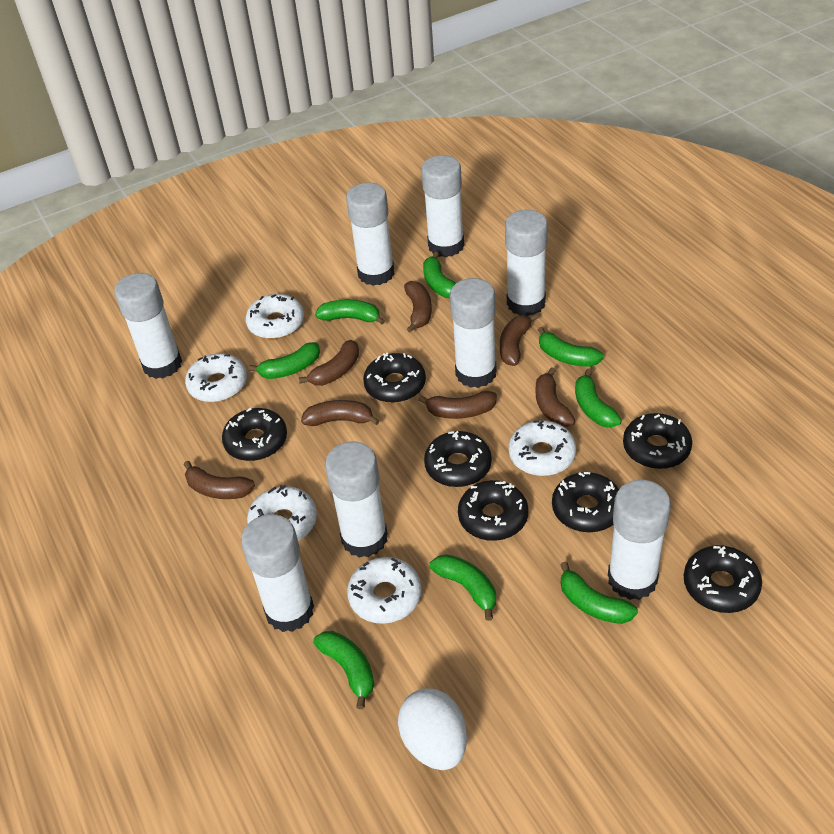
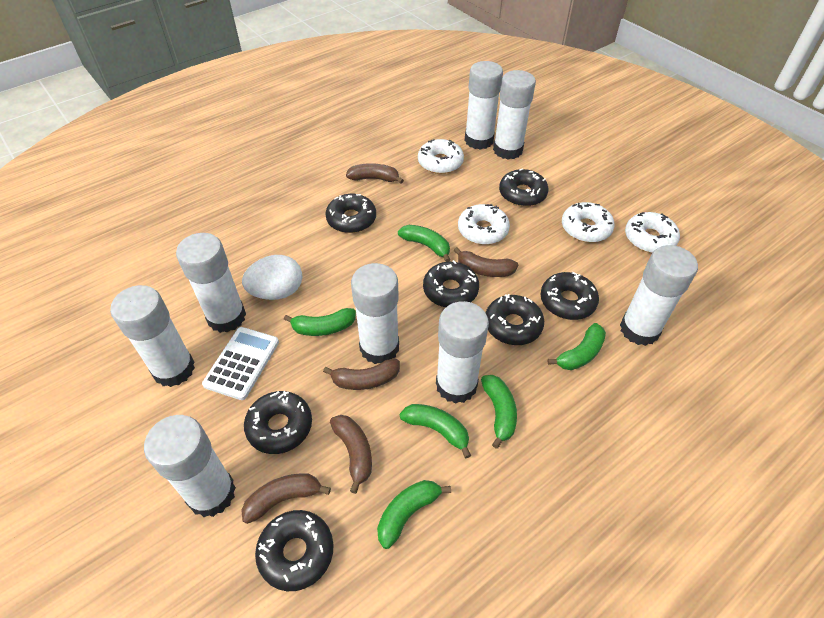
brown banana: 7 -> 5
green banana: 8 -> 6
white calculator: 0 -> 1
white donut: 5 -> 4

